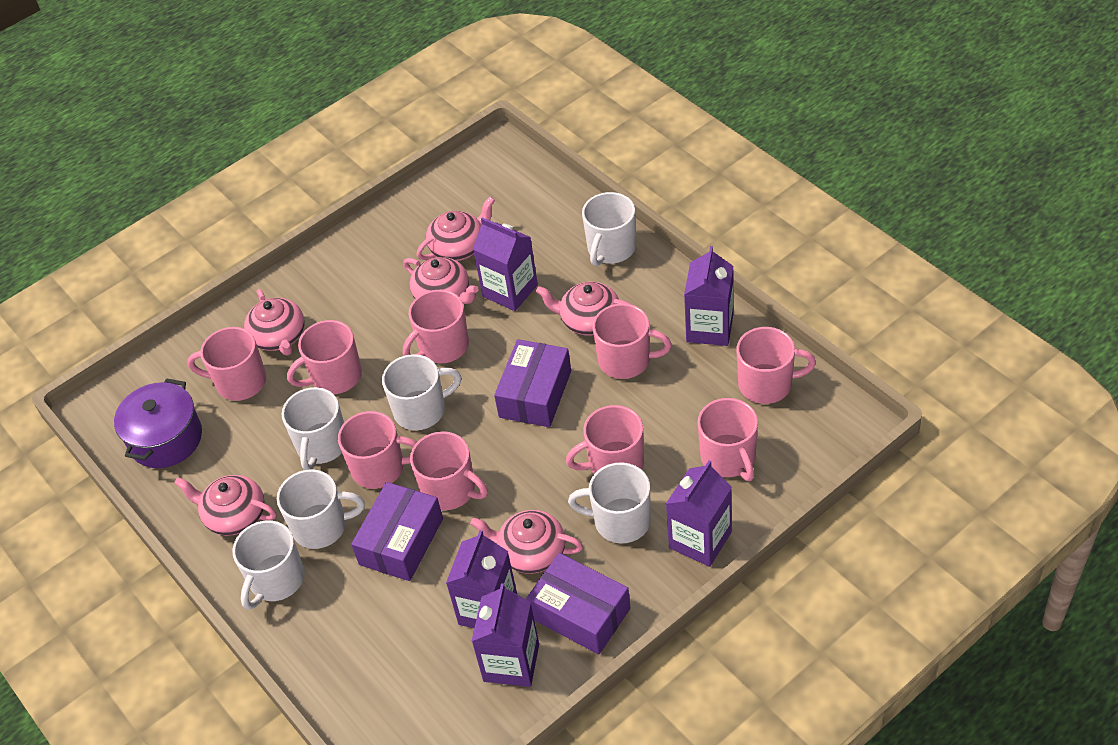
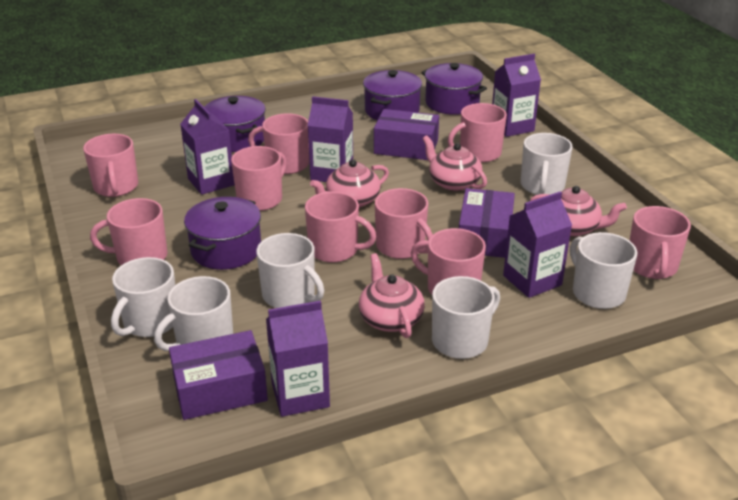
pink teapot: 6 -> 4
purple pot: 1 -> 4

